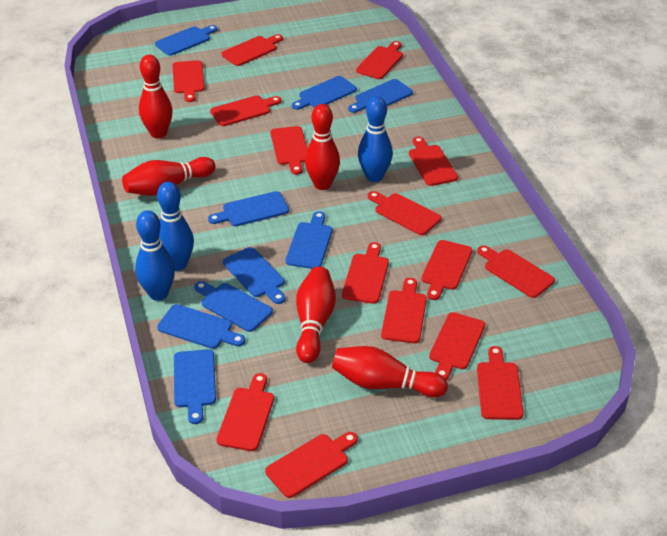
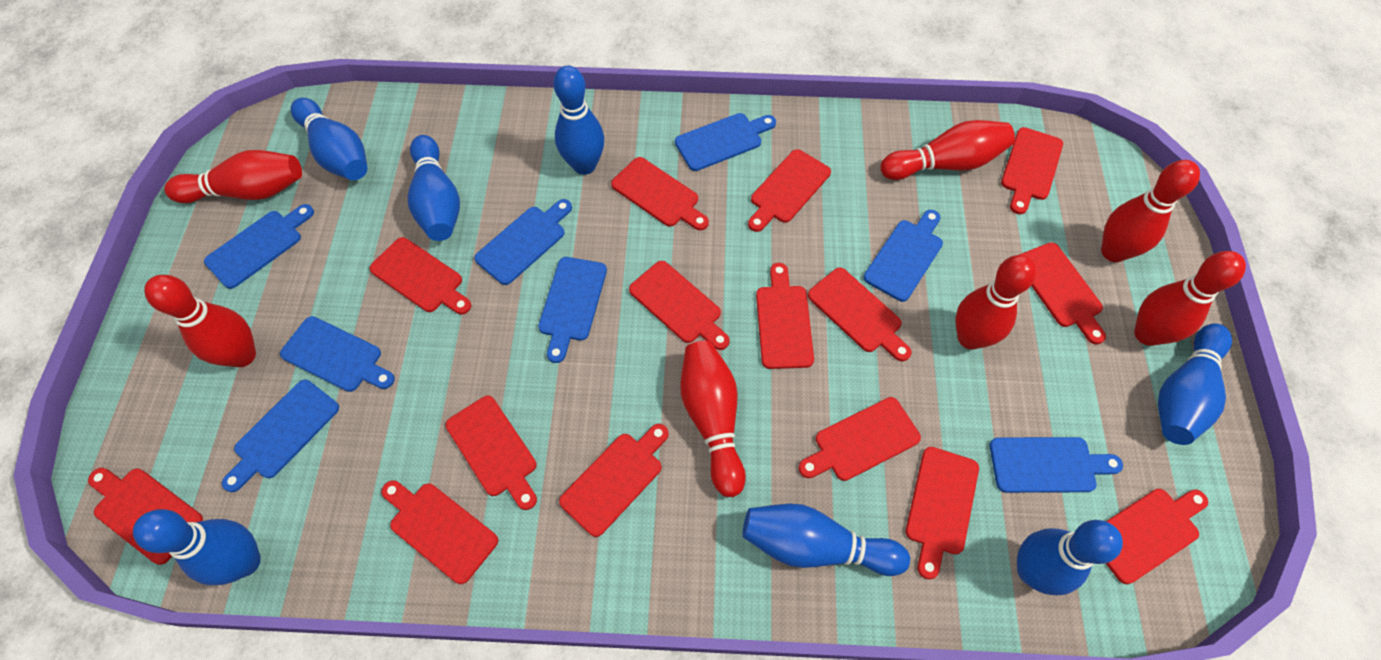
blue bowling pin: 3 -> 7
blue cutting board: 9 -> 8
red bowling pin: 5 -> 7

